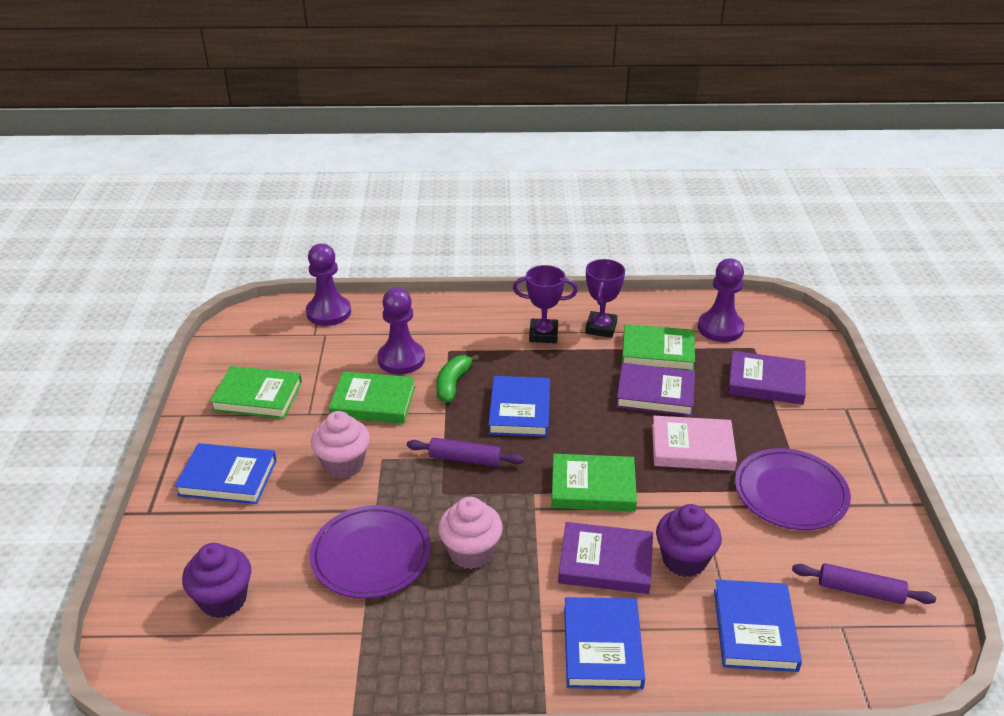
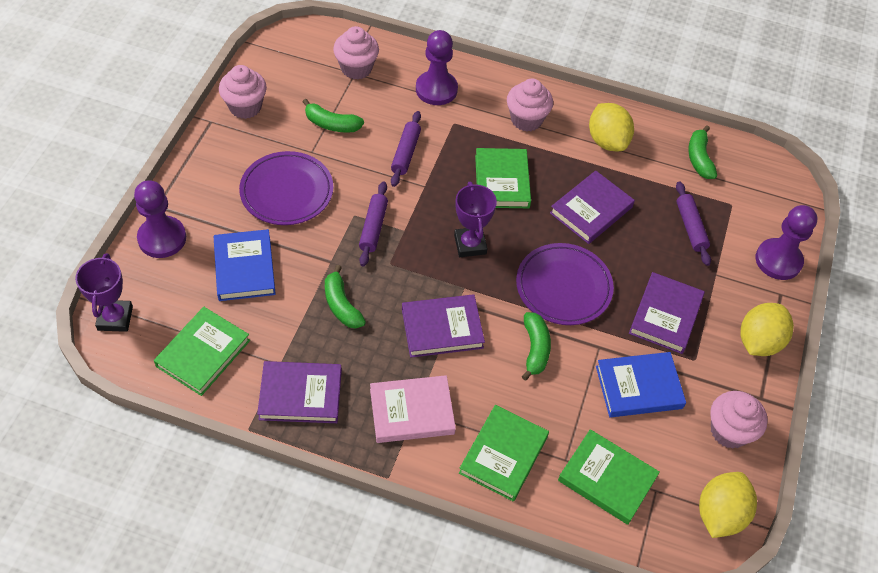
blue book: 4 -> 2
green banana: 1 -> 4
pink cupcake: 2 -> 4
purple book: 3 -> 4
purple cupcake: 2 -> 0
purple rolling pin: 2 -> 3
yellow lemon: 0 -> 3

